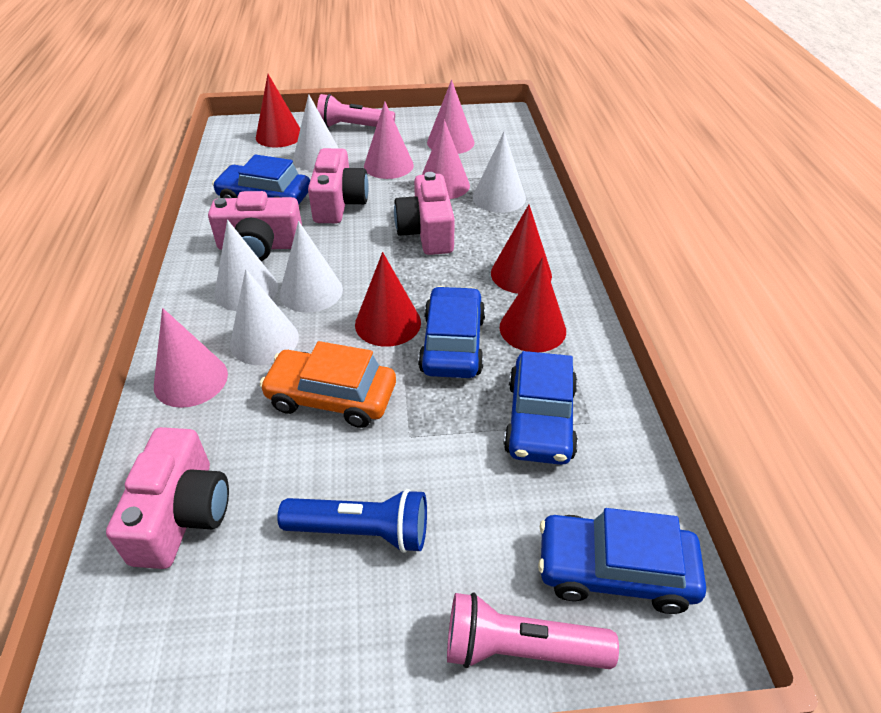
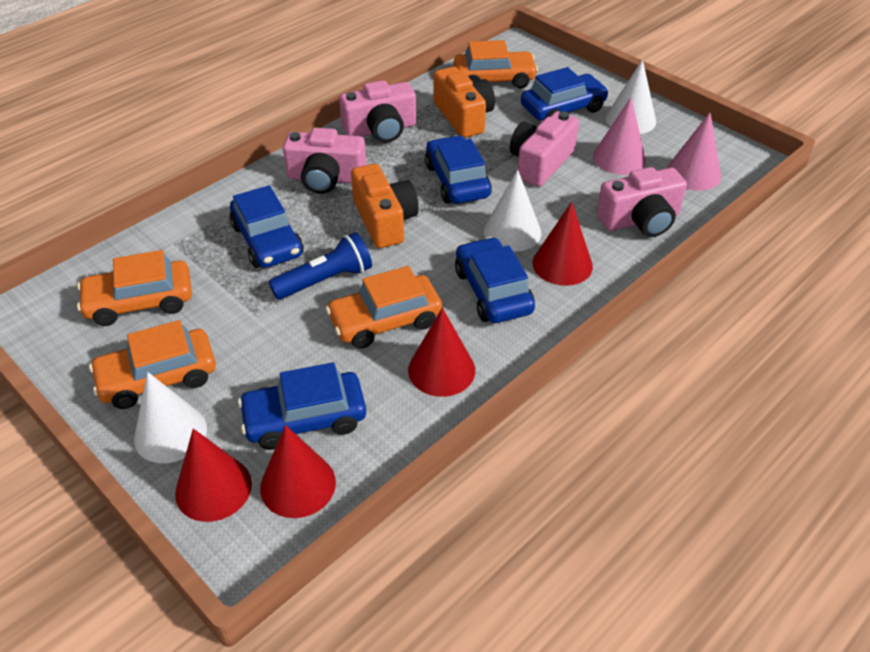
blue car: 4 -> 5
orange camera: 0 -> 2
orange car: 1 -> 4
pink cone: 4 -> 2
pink flashlight: 2 -> 0
white cone: 5 -> 3

